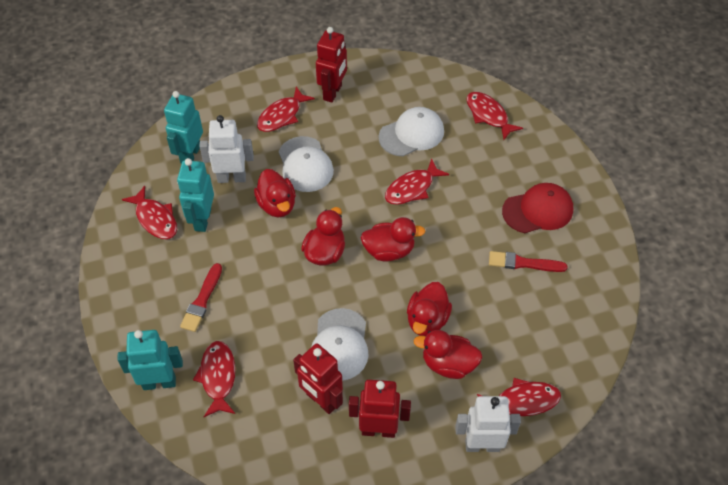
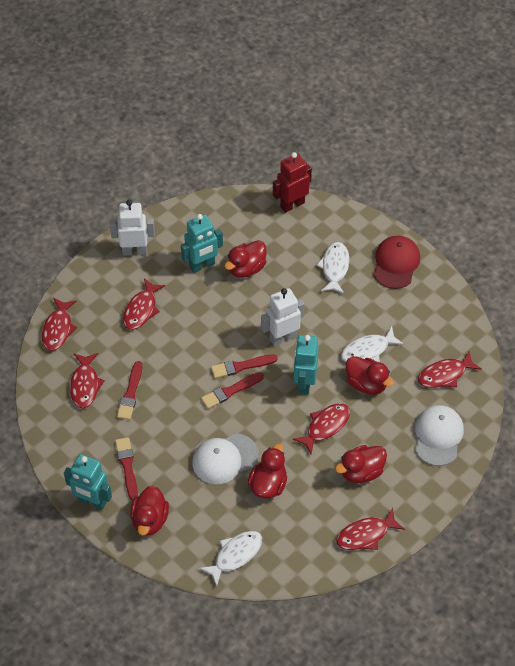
red brush: 2 -> 4
red robot: 3 -> 1
white cap: 3 -> 2
white fish: 0 -> 3

